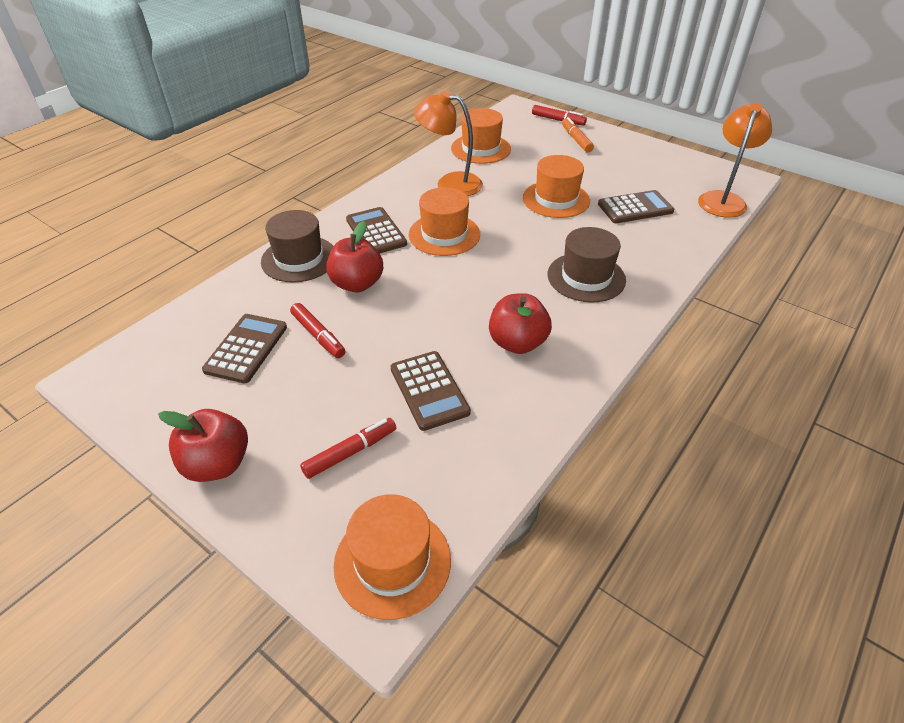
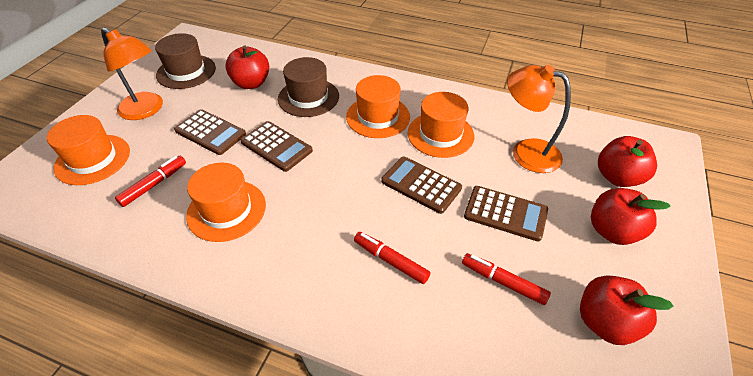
orange marker: 1 -> 0
red apple: 3 -> 4

